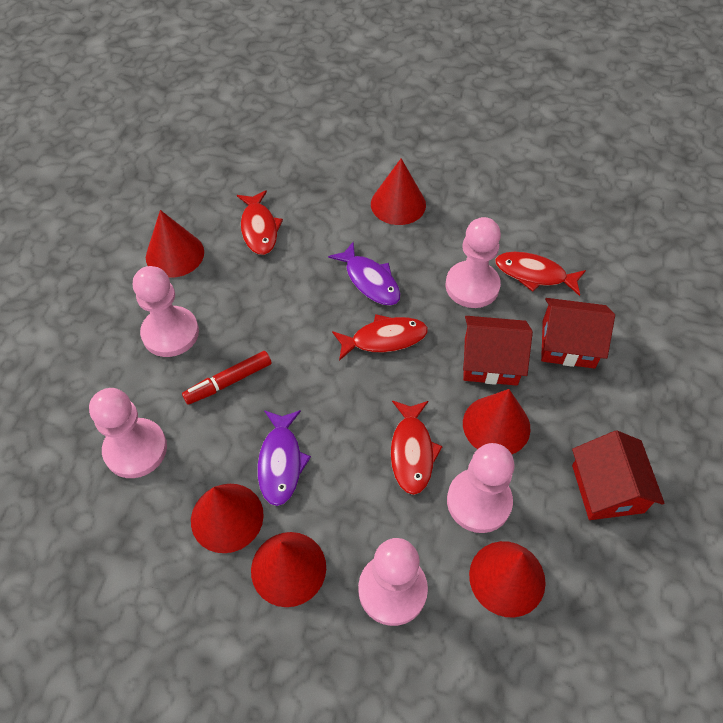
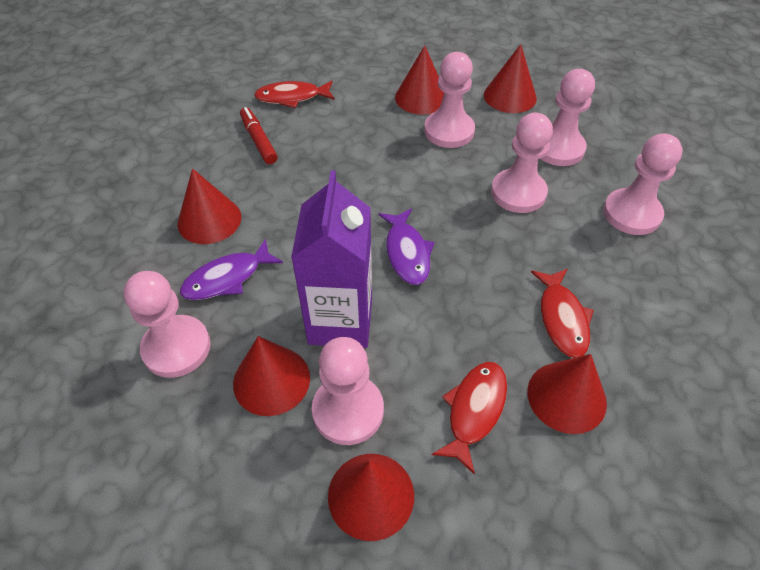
pink pawn: 5 -> 6
purple carton: 0 -> 1
red fish: 4 -> 3
red house: 3 -> 0

